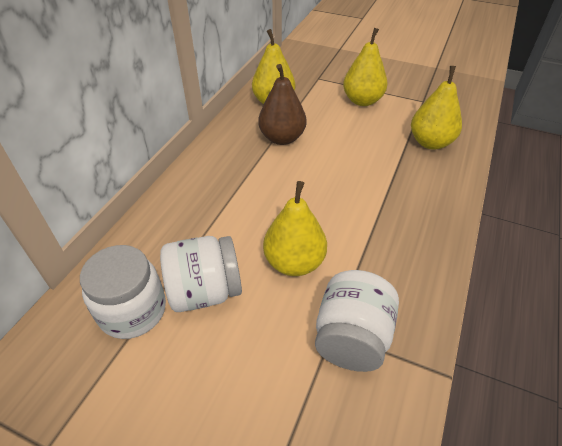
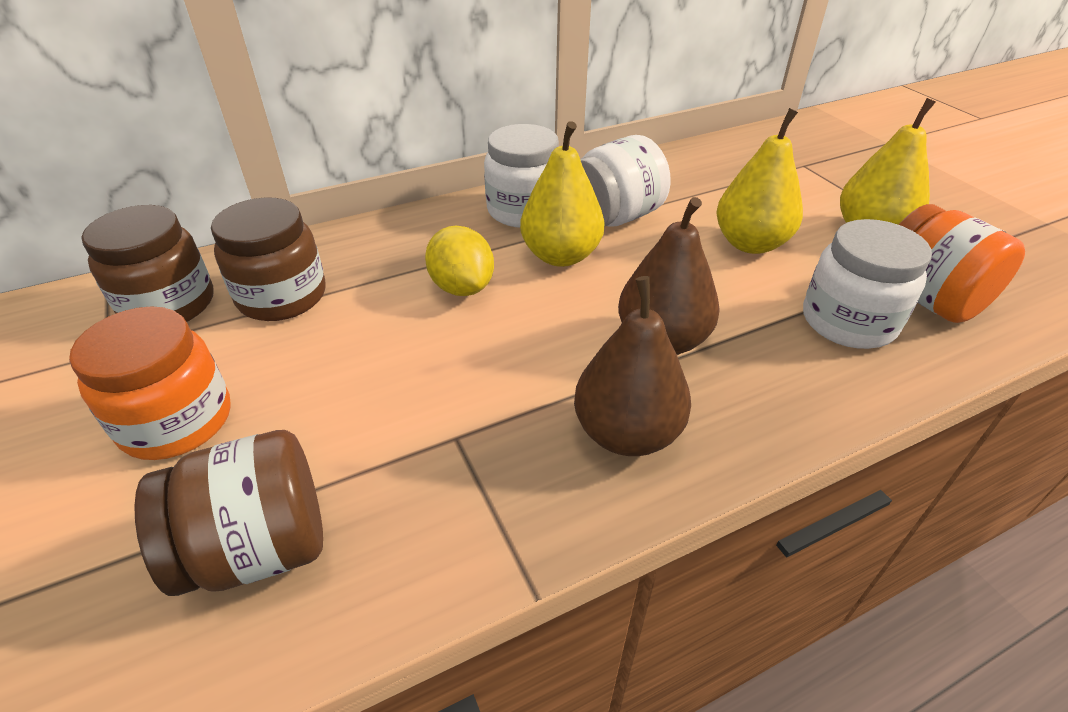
brown jar: 0 -> 3
brown pear: 1 -> 2
orange jar: 0 -> 2
yellow lemon: 0 -> 1
yellow pear: 4 -> 3

